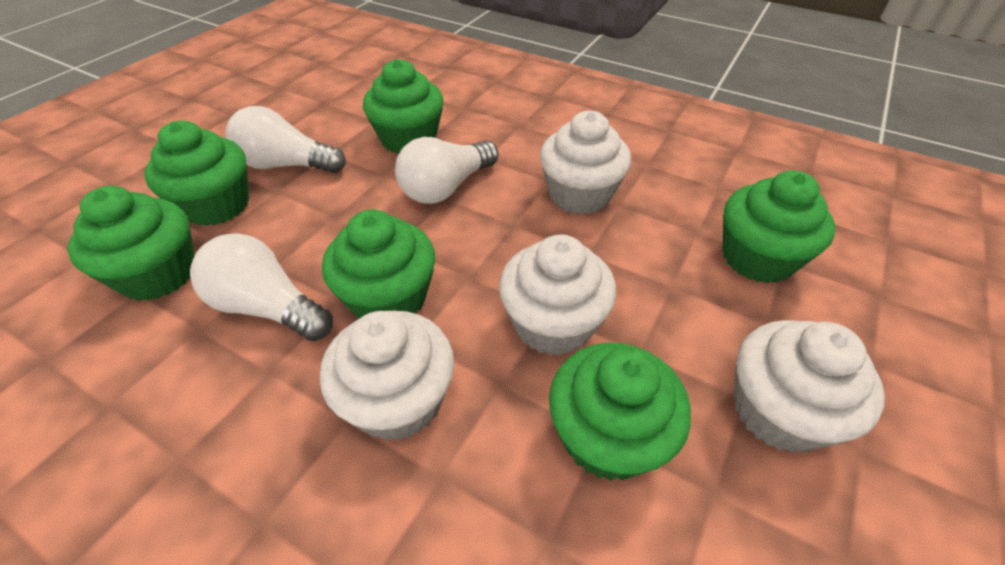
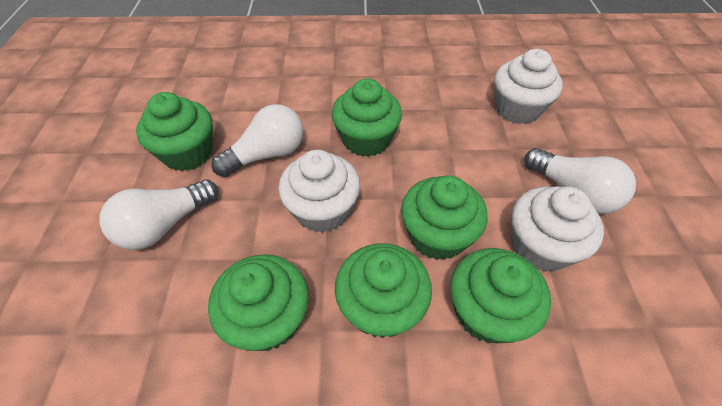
white cupcake: 4 -> 3

